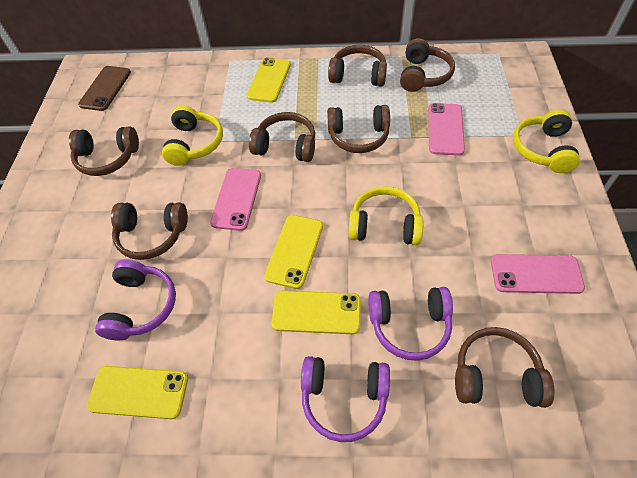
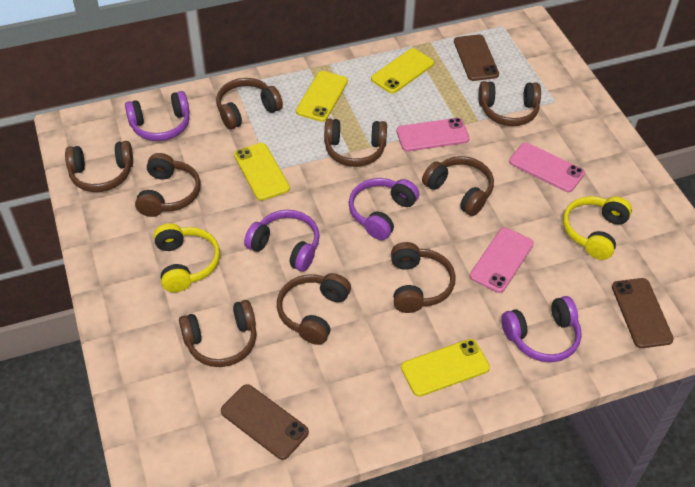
brown headphones: 7 -> 9
brown phone: 1 -> 3
purple headphones: 3 -> 4
yellow headphones: 3 -> 2

